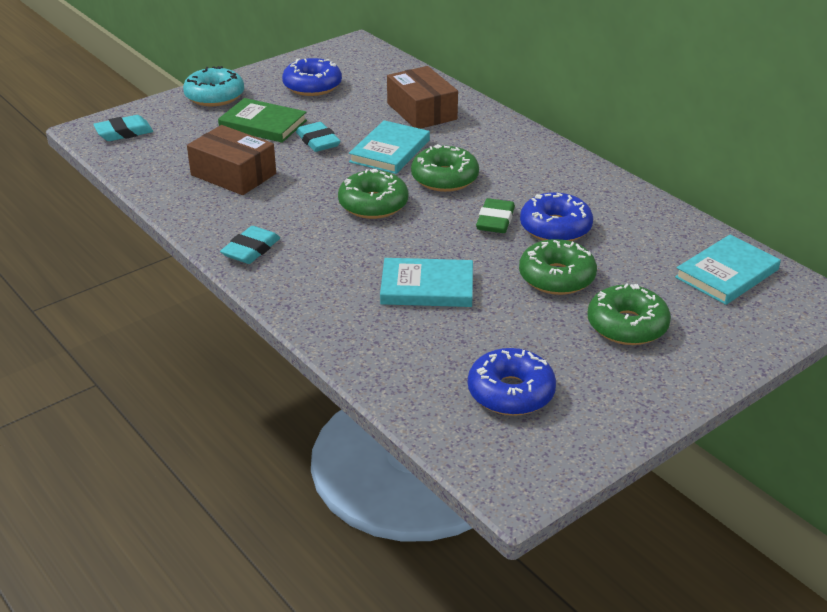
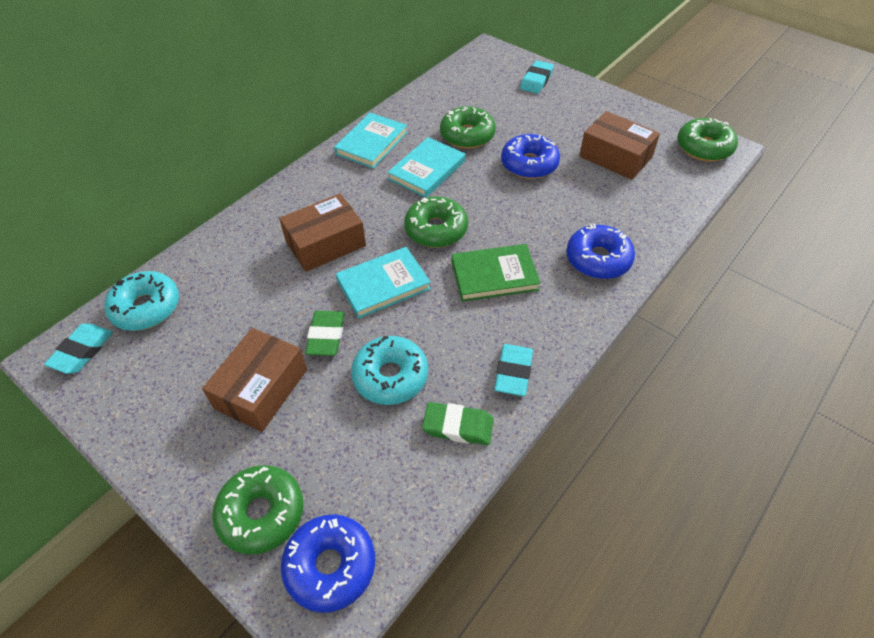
brown box: 2 -> 3
green eraser: 1 -> 2
turquoise donut: 1 -> 2

